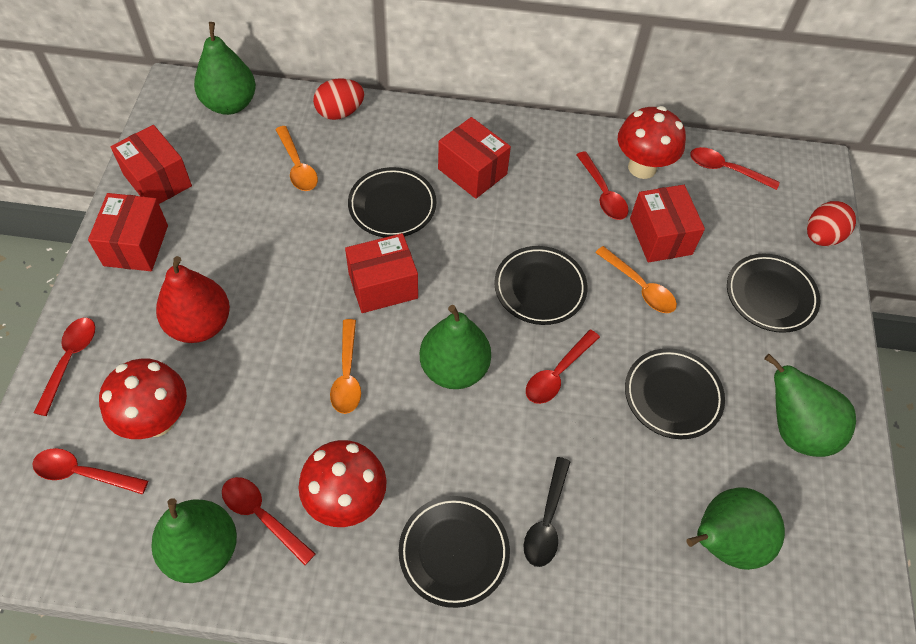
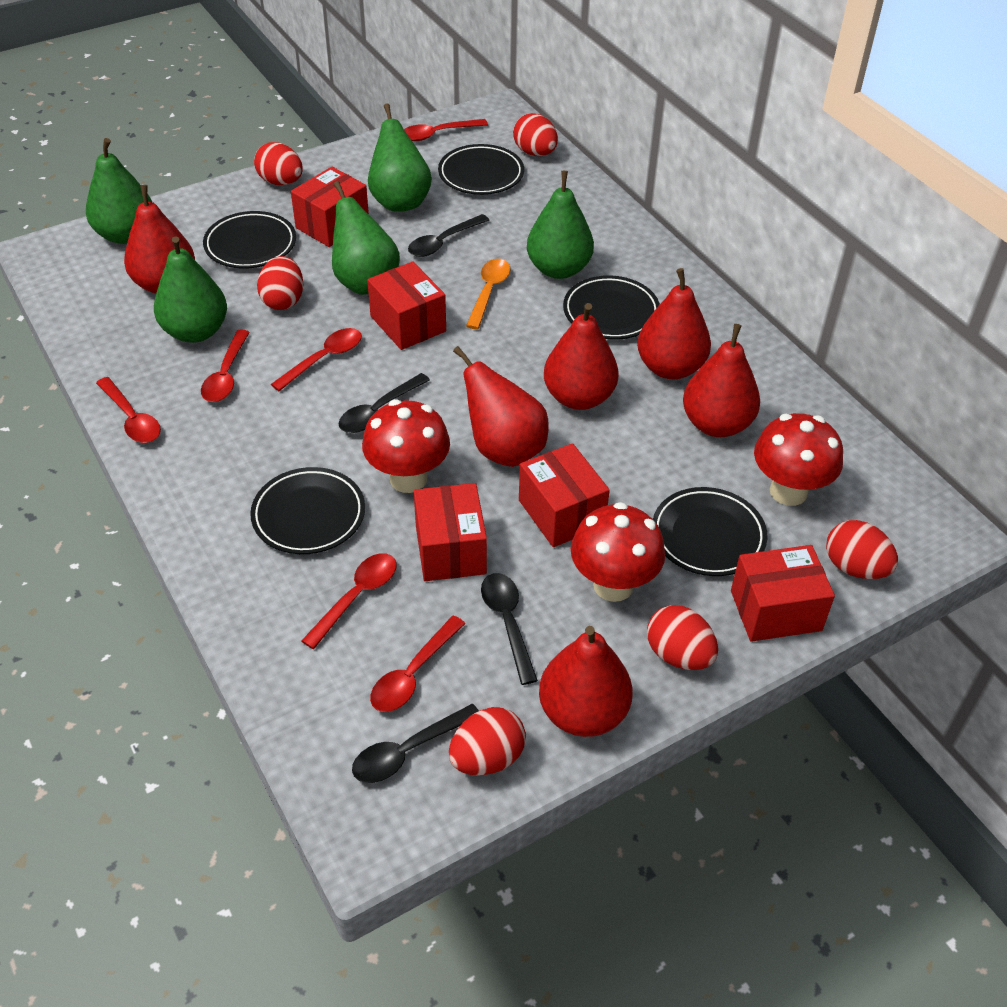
black spoon: 1 -> 4
orange spoon: 3 -> 1
red egg: 2 -> 6
red pear: 1 -> 6

